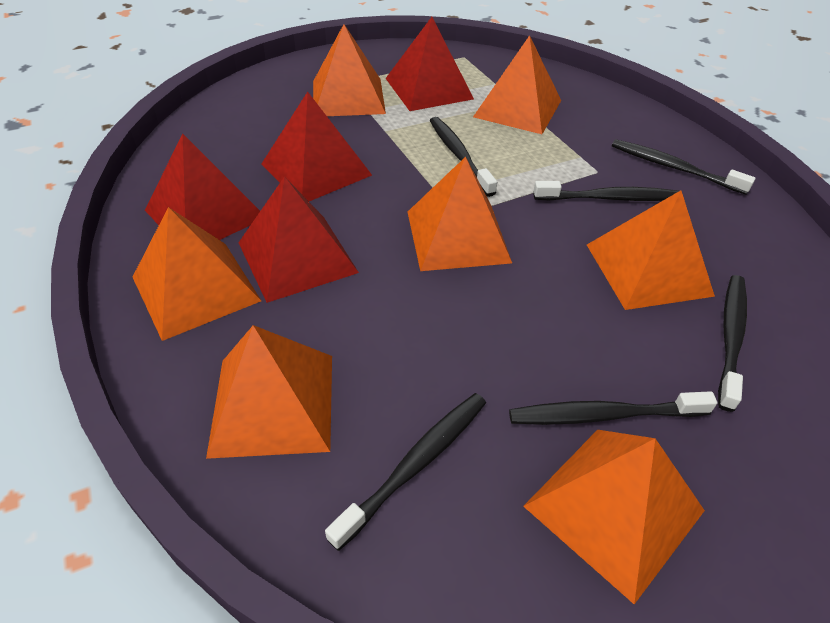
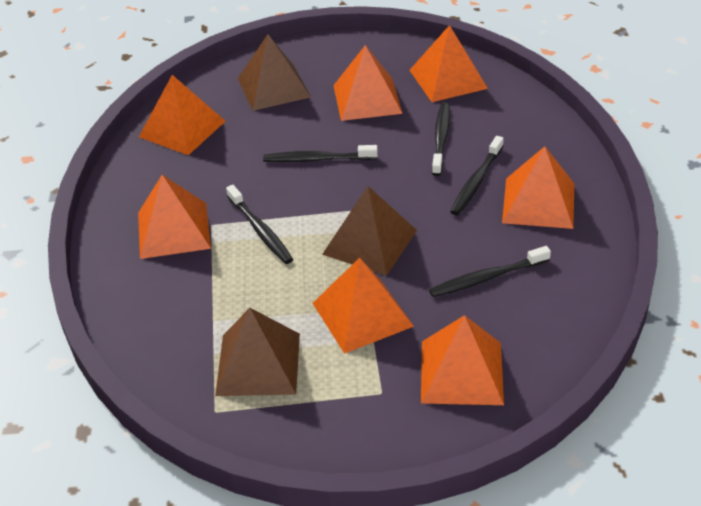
black toothbrush: 6 -> 5
brown pyramid: 0 -> 3
red pyramid: 4 -> 0

